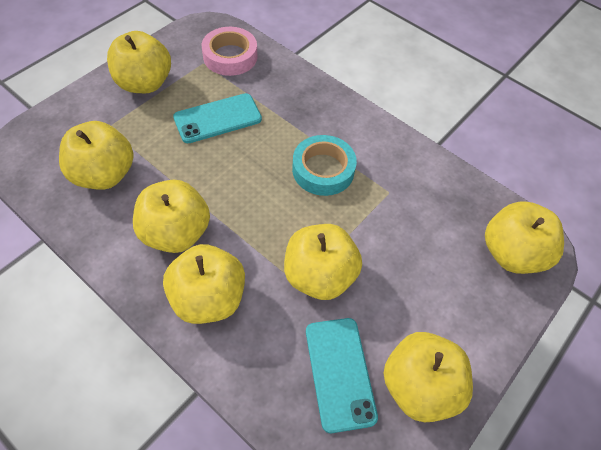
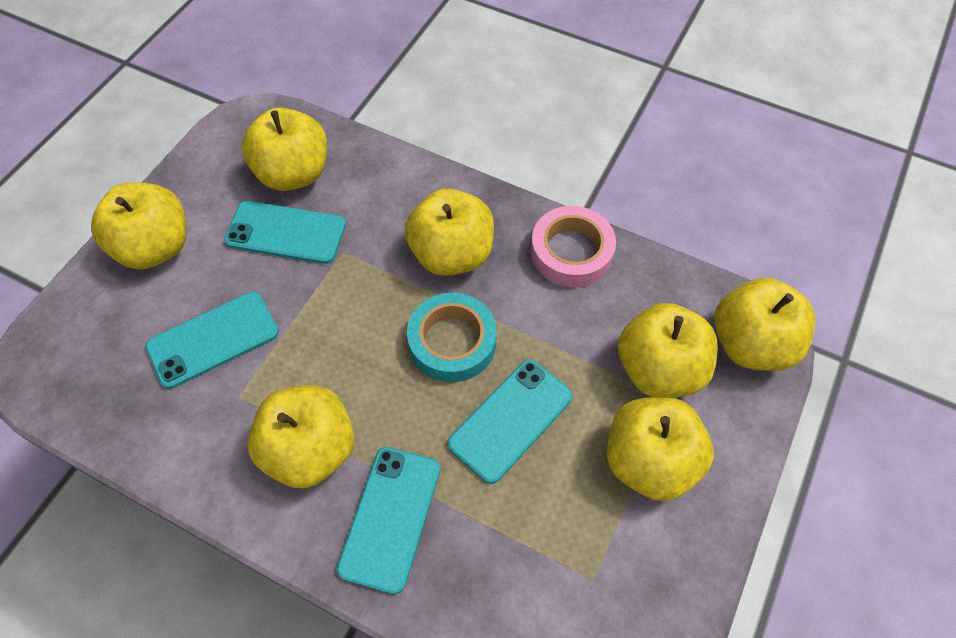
turquoise phone: 2 -> 4

